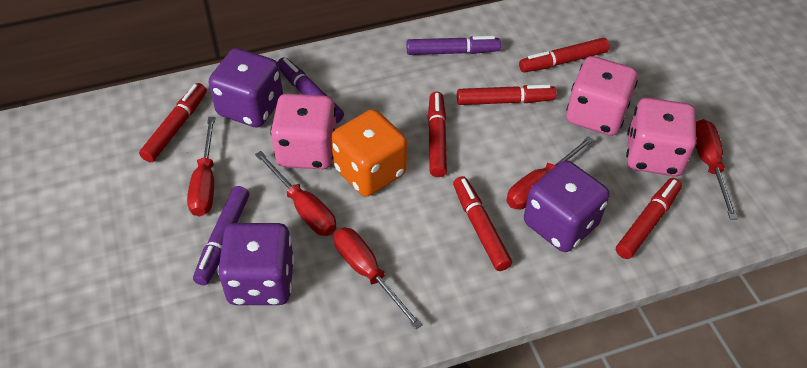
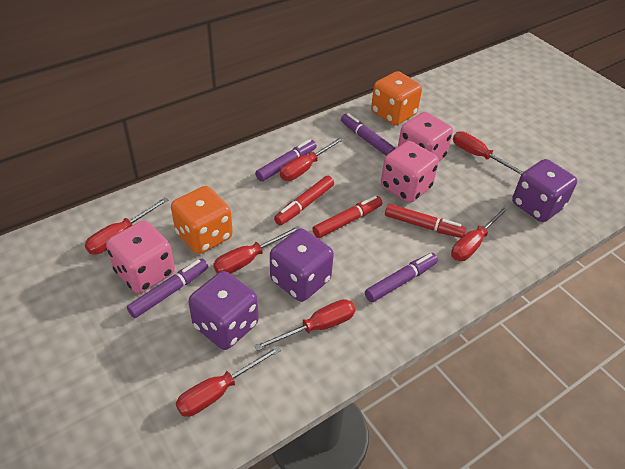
orange dice: 1 -> 2
purple marker: 3 -> 4
red marker: 6 -> 3
red screwdriver: 5 -> 7

